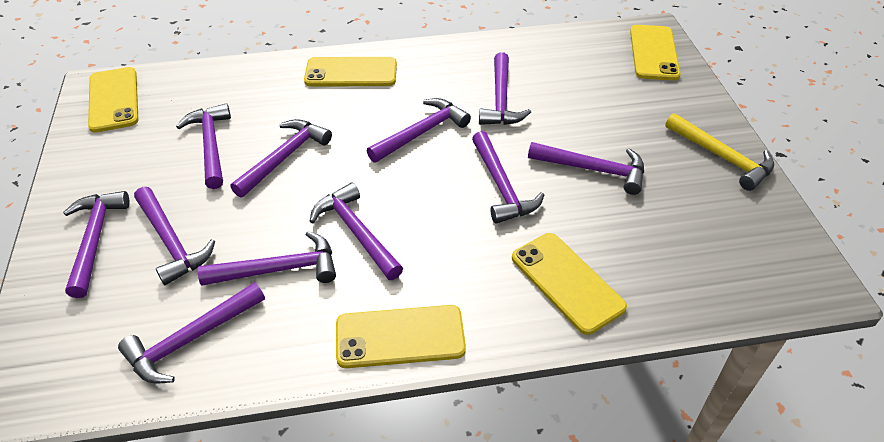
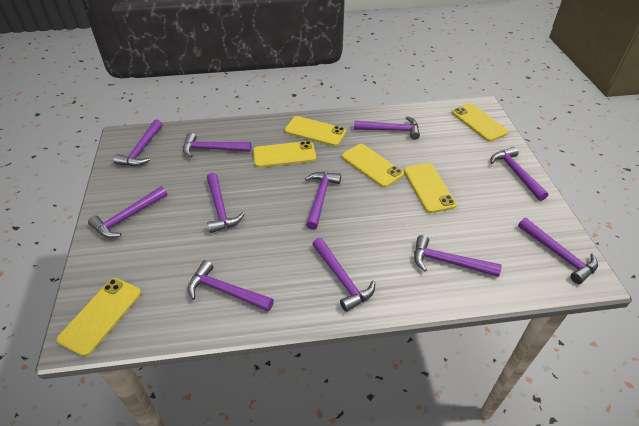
yellow hammer: 1 -> 0
yellow phone: 5 -> 6

